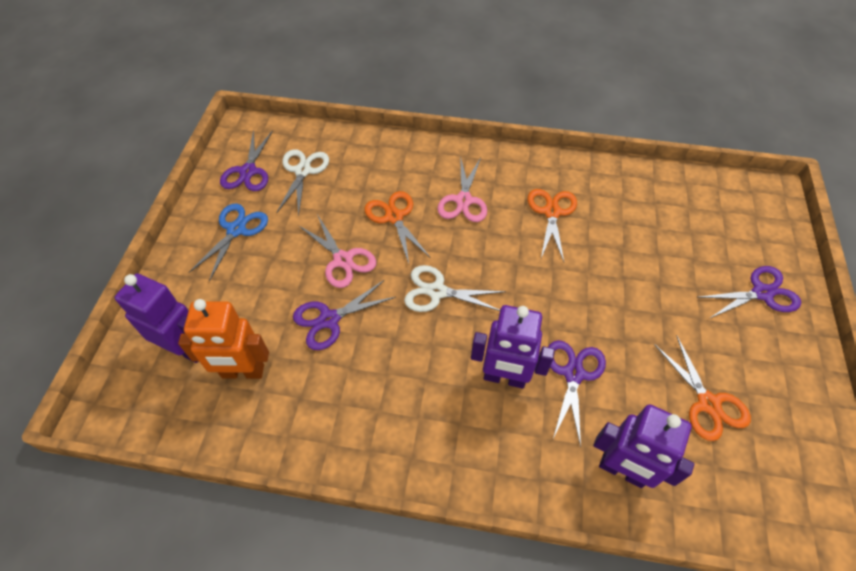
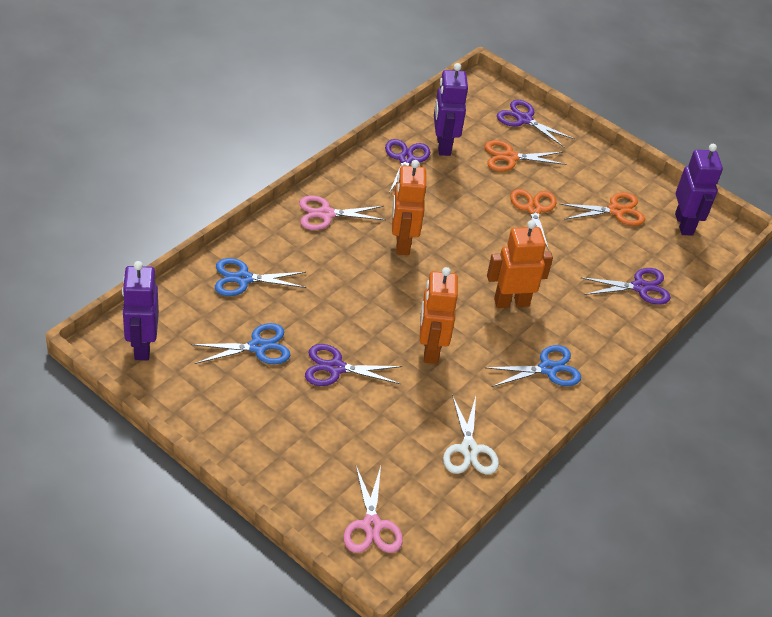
blue scissors: 1 -> 3
orange robot: 1 -> 3
white scissors: 2 -> 1

